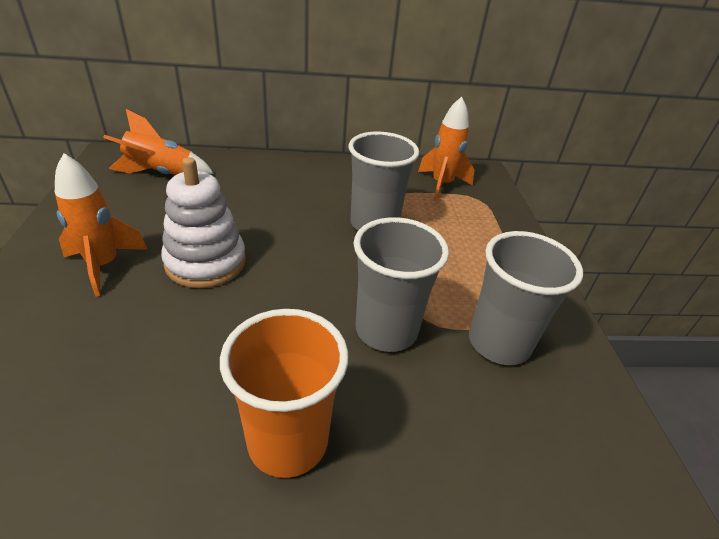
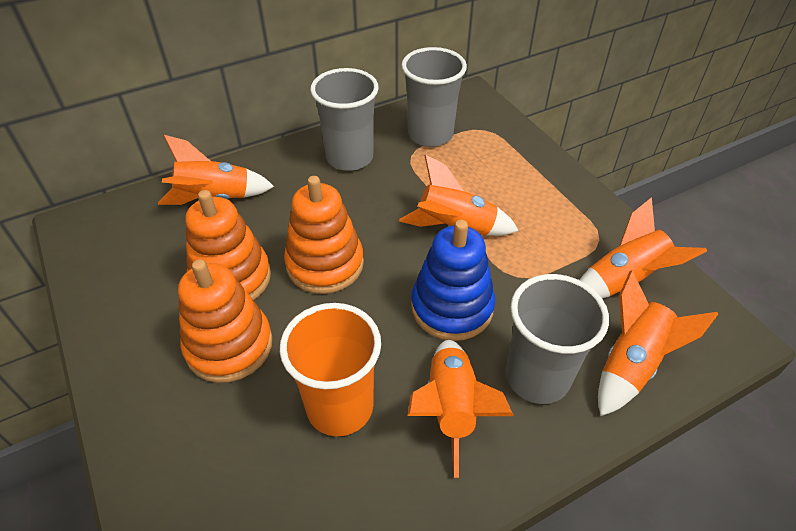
blue stacking toy: 0 -> 1
orange rocket: 3 -> 5
orange stacking toy: 0 -> 3
white stacking toy: 1 -> 0

